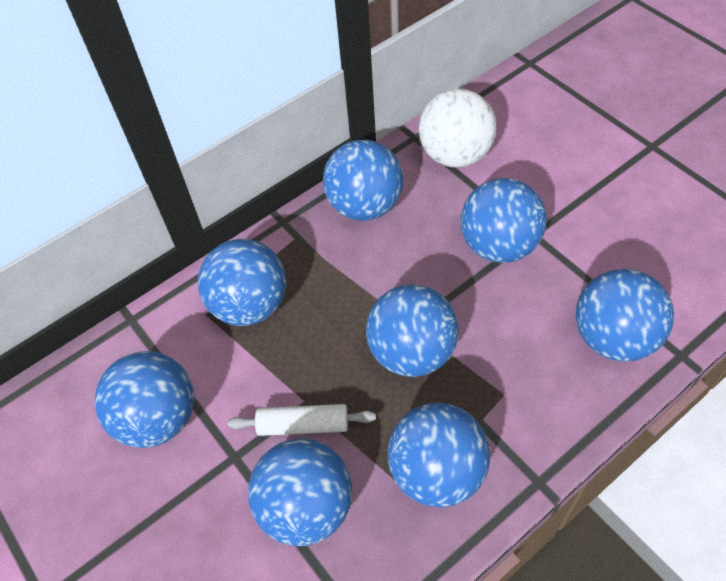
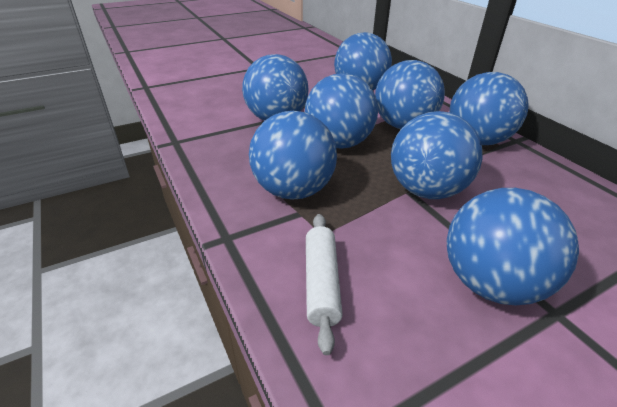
white ball: 1 -> 0

